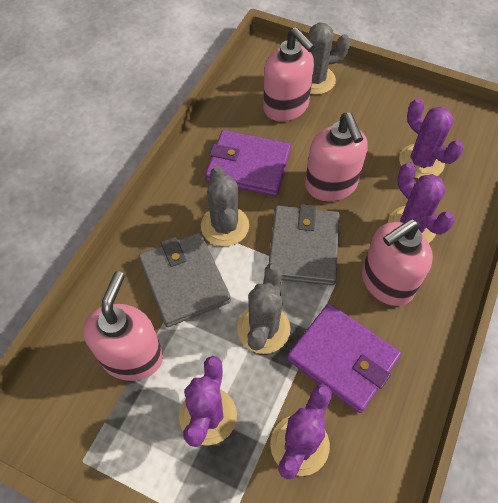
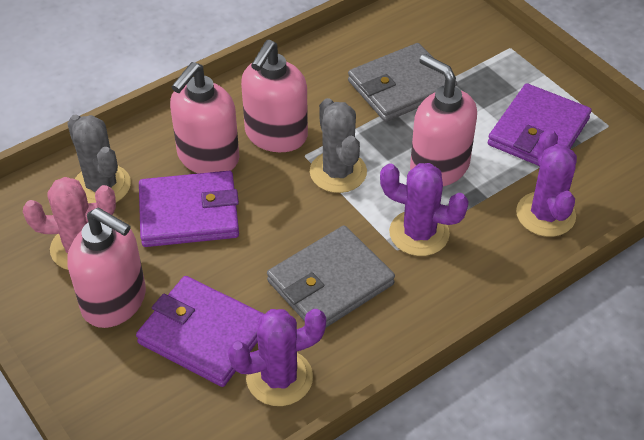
grey cactus: 3 -> 2
pink cactus: 0 -> 1
purple cactus: 4 -> 3
purple wallet: 2 -> 3

